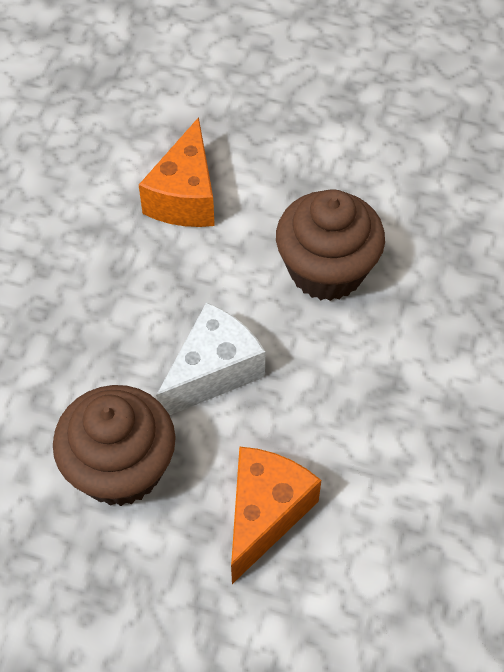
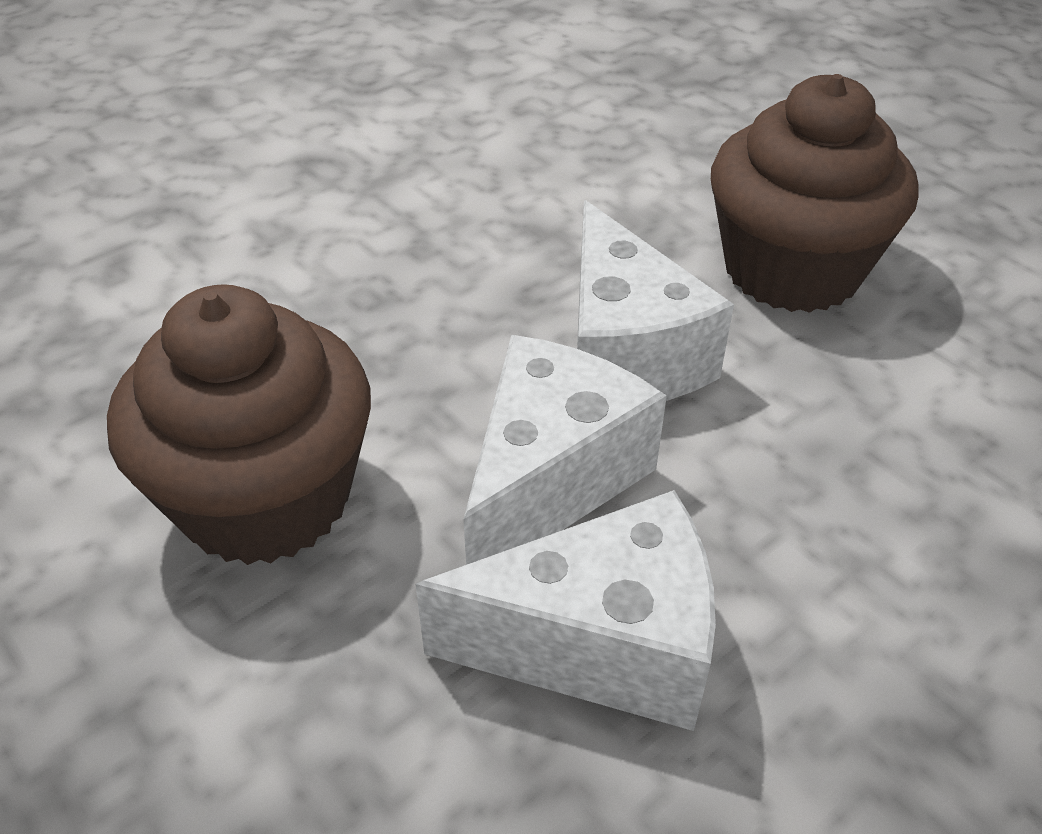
orange cheese: 2 -> 0
white cheese: 1 -> 3

